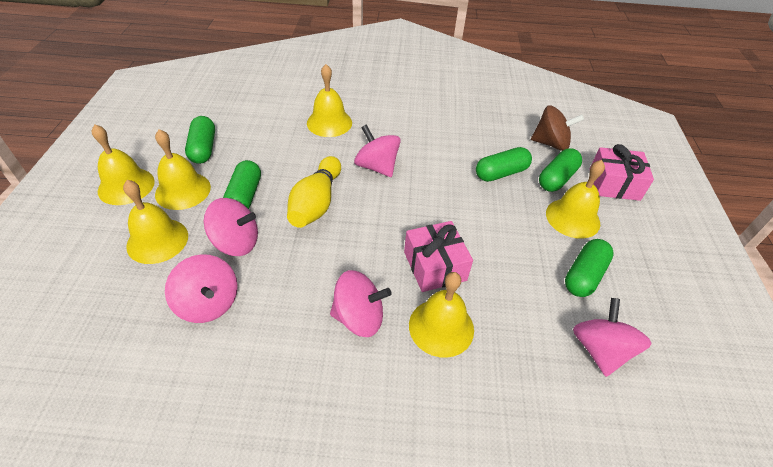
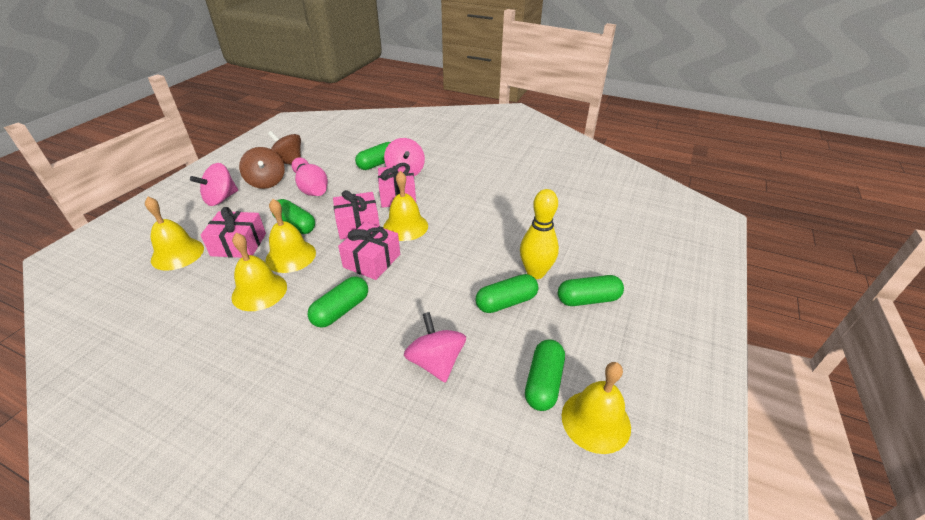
brown spinning top: 1 -> 2
green capsule: 5 -> 6
pink bowling pin: 0 -> 1
pink gift: 2 -> 4
pink spinning top: 5 -> 3
yellow bell: 6 -> 5

